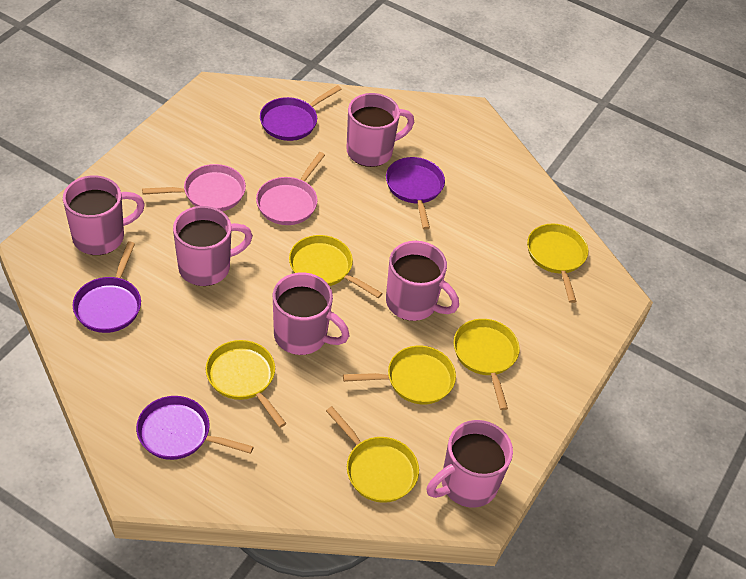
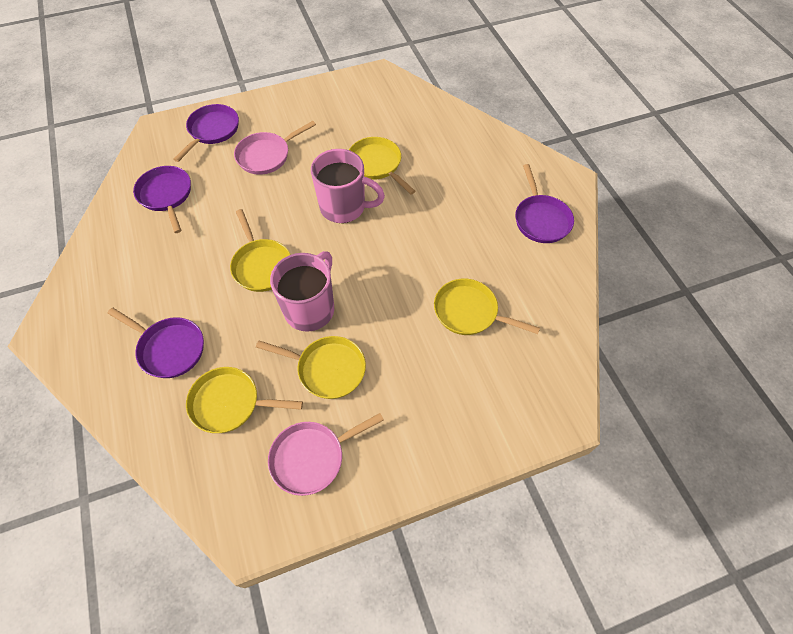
pink mug: 6 -> 2
yellow pan: 6 -> 5

